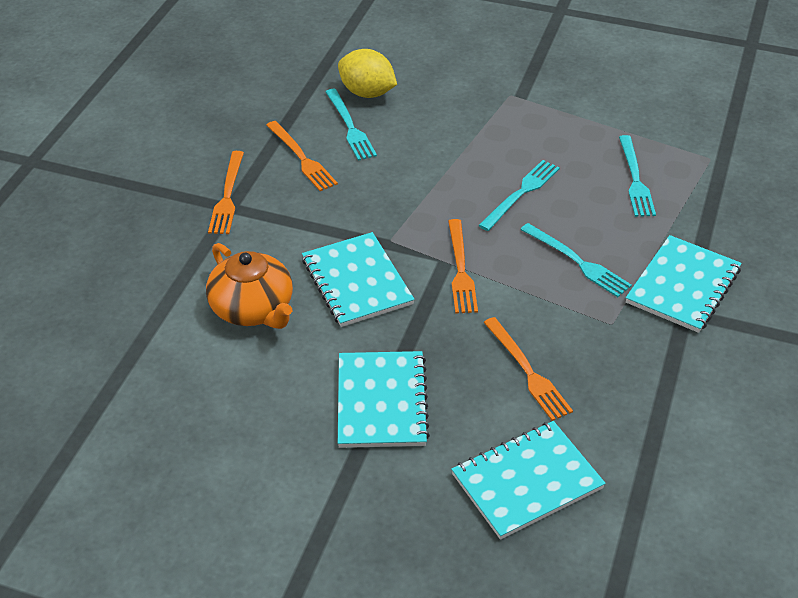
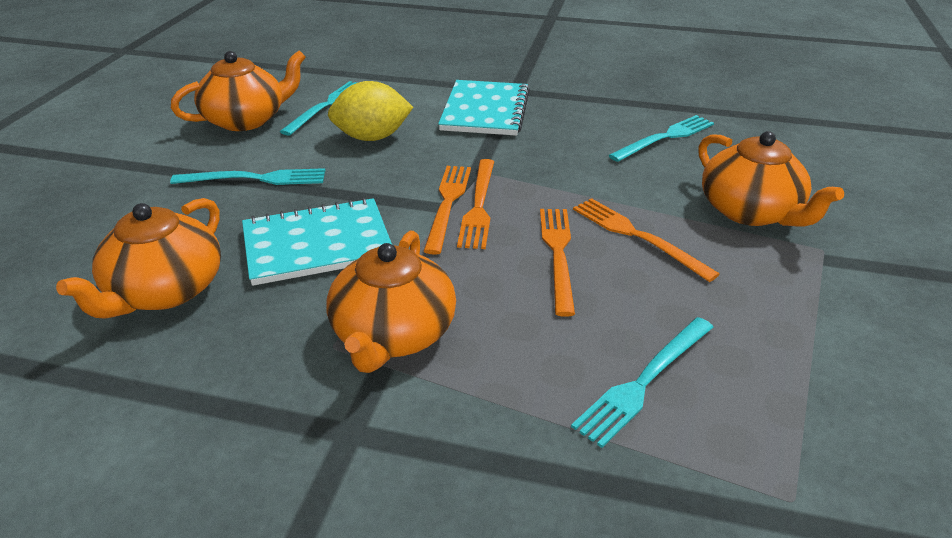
orange teapot: 1 -> 4
turquoise notebook: 4 -> 2

